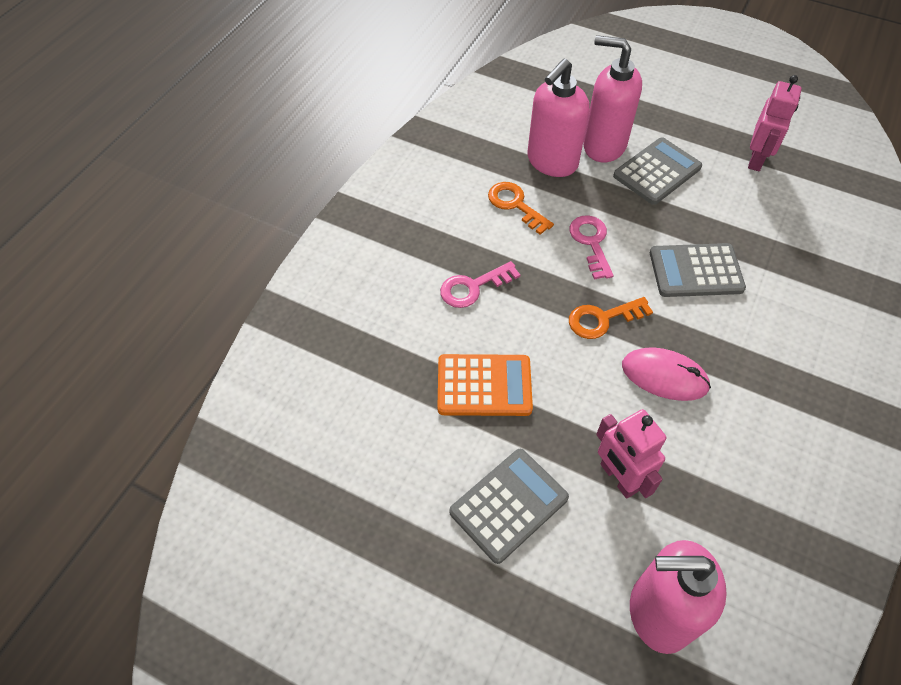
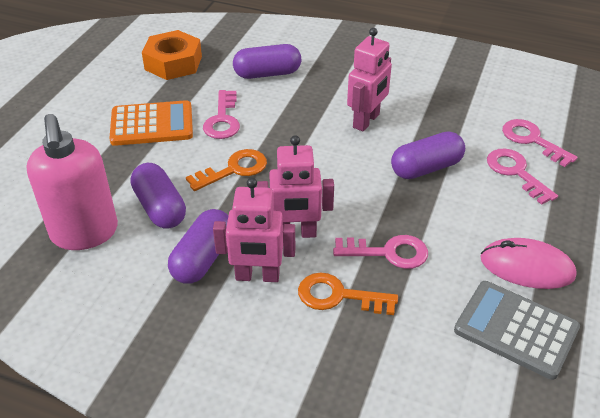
grey calculator: 3 -> 1
orange nut: 0 -> 1
pink key: 2 -> 4
pink robot: 2 -> 3
pink soap dispenser: 3 -> 1
purple capsule: 0 -> 4

